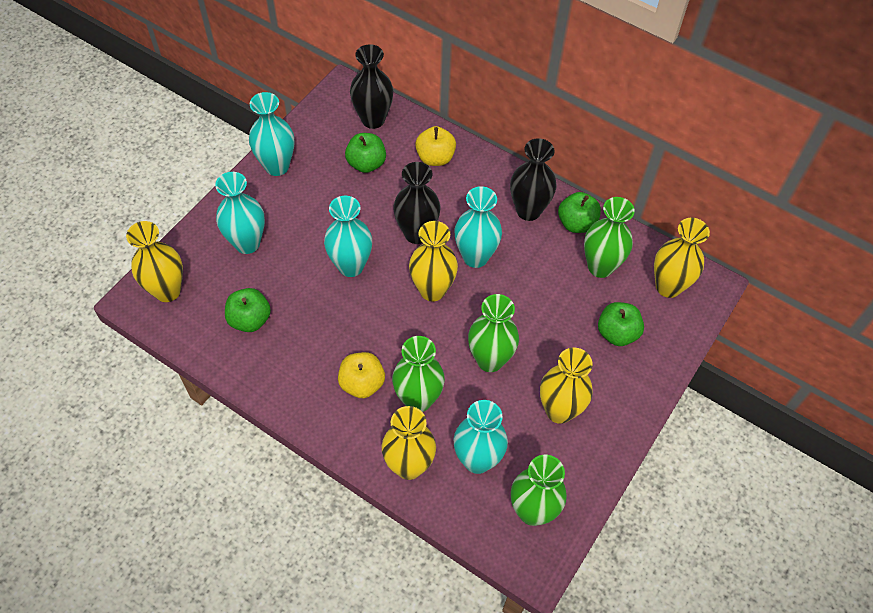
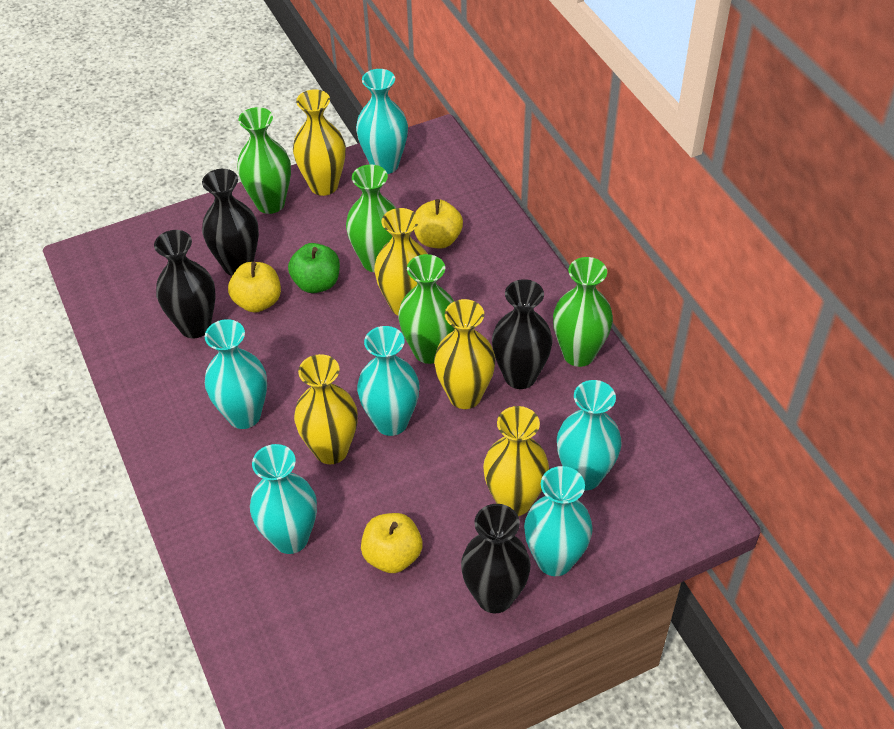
black vase: 3 -> 4
green apple: 4 -> 1
turquoise vase: 5 -> 6
yellow apple: 2 -> 3

